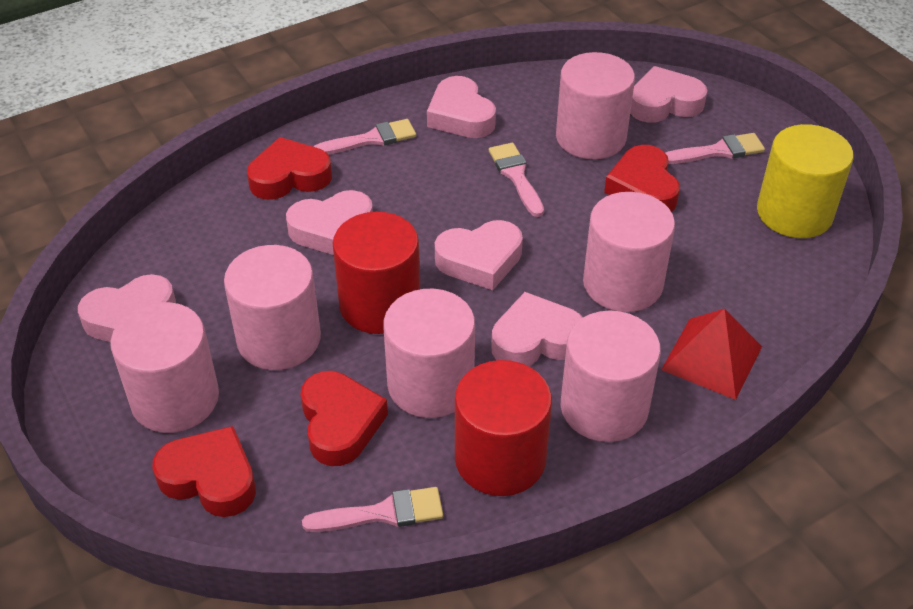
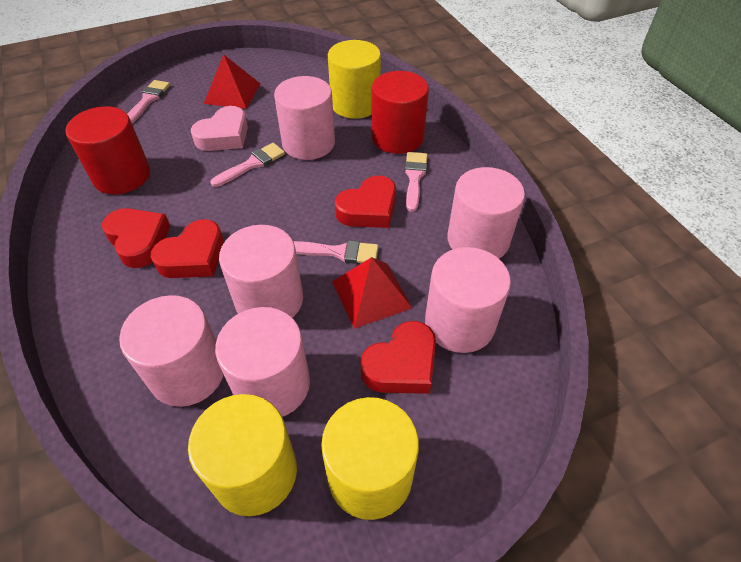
pink heart: 6 -> 1
red pyramid: 1 -> 2
yellow cylinder: 1 -> 3

